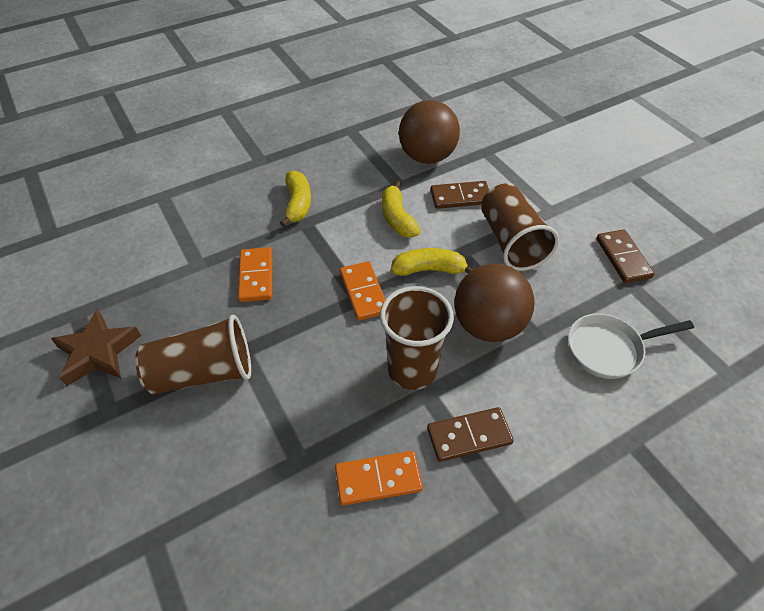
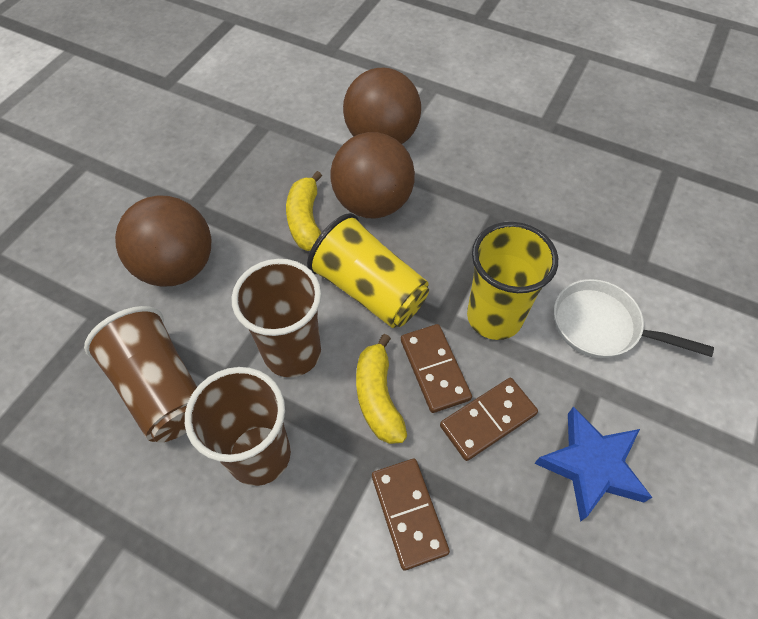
blue star: 0 -> 1
brown ball: 2 -> 3
brown star: 1 -> 0
orange domino: 3 -> 0
yellow banana: 3 -> 2
yellow cup: 0 -> 2

